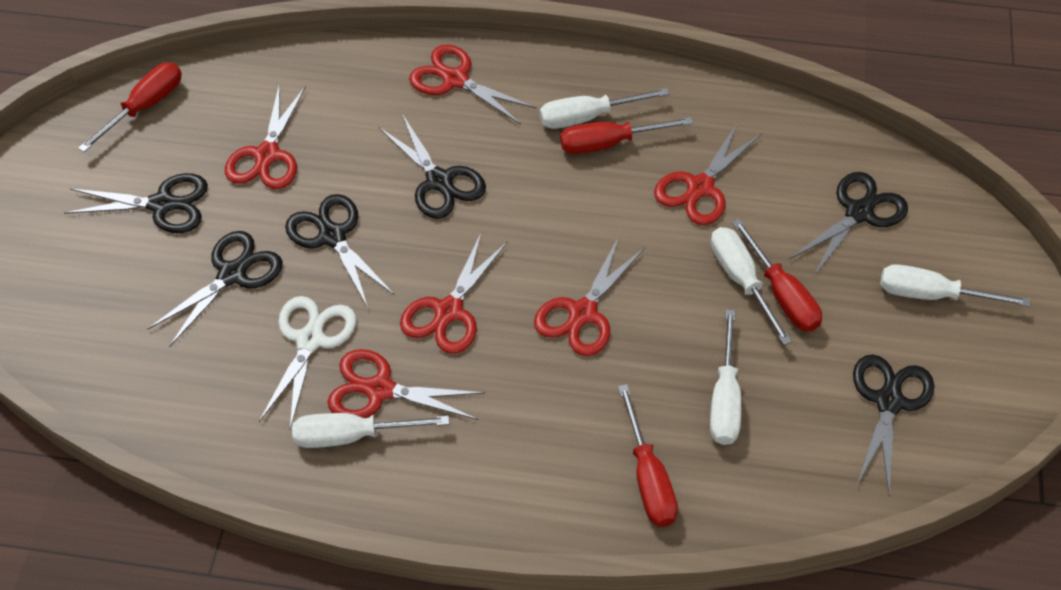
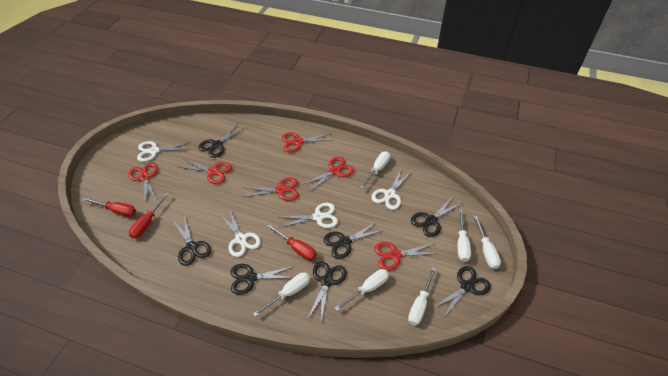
black scissors: 6 -> 7
red screwdriver: 4 -> 3
white scissors: 1 -> 4
white screwdriver: 5 -> 6

